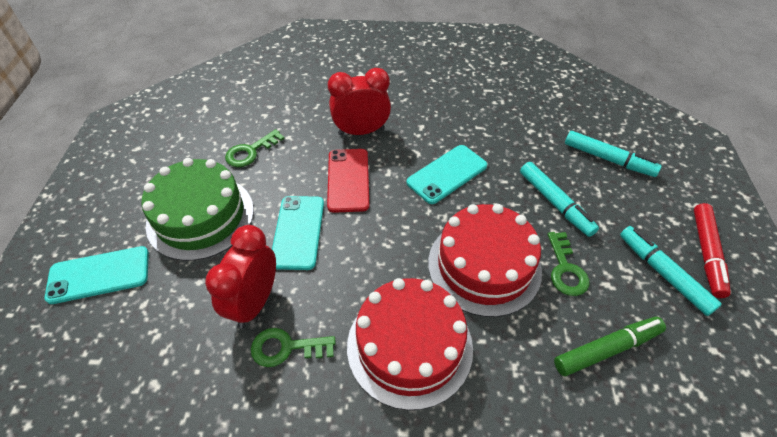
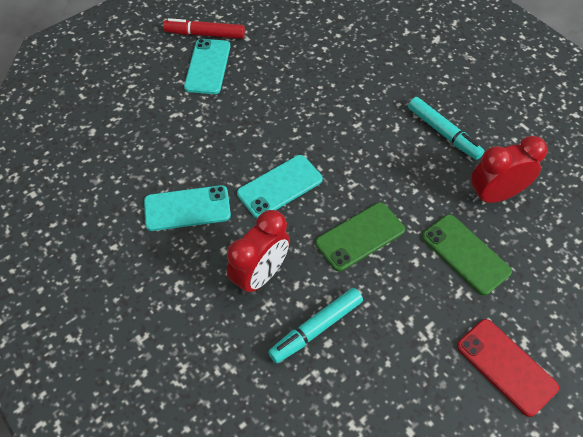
green cake: 1 -> 0
green key: 3 -> 0
green marker: 1 -> 0
green phone: 0 -> 2
red cake: 2 -> 0
turquoise marker: 3 -> 2

